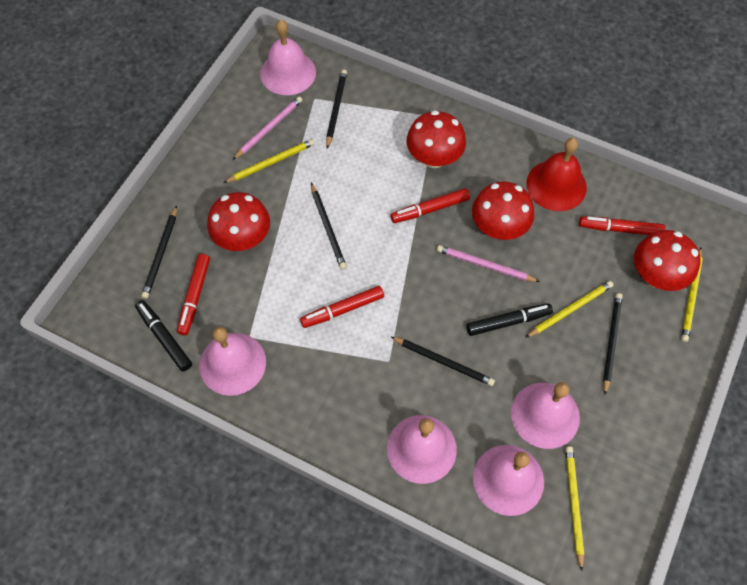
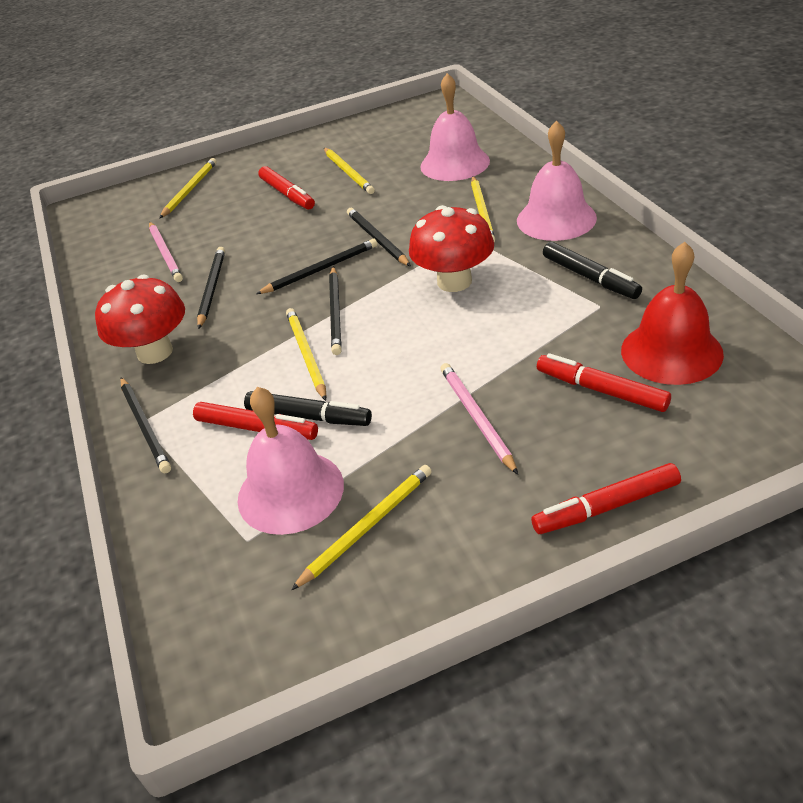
pink bell: 5 -> 3
red mushroom: 4 -> 2
yellow pencil: 4 -> 5

